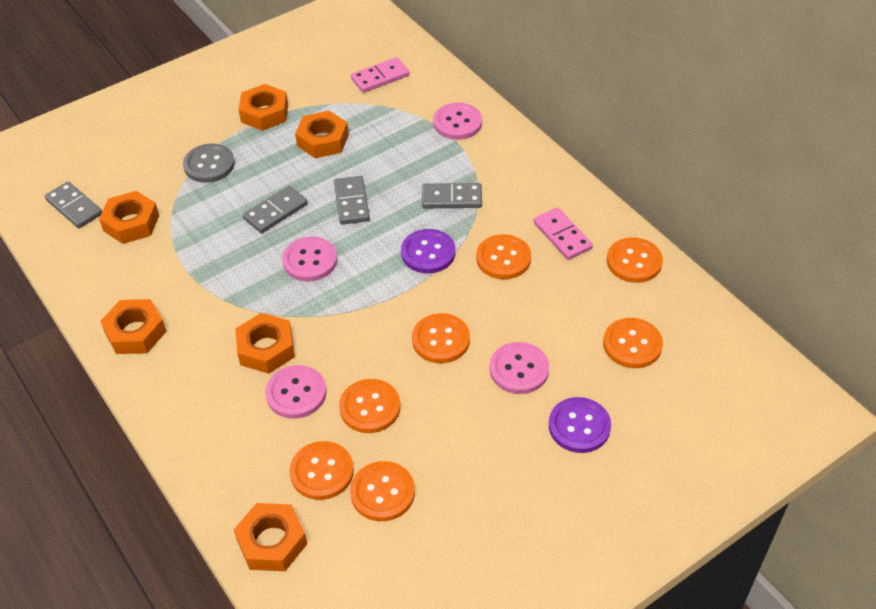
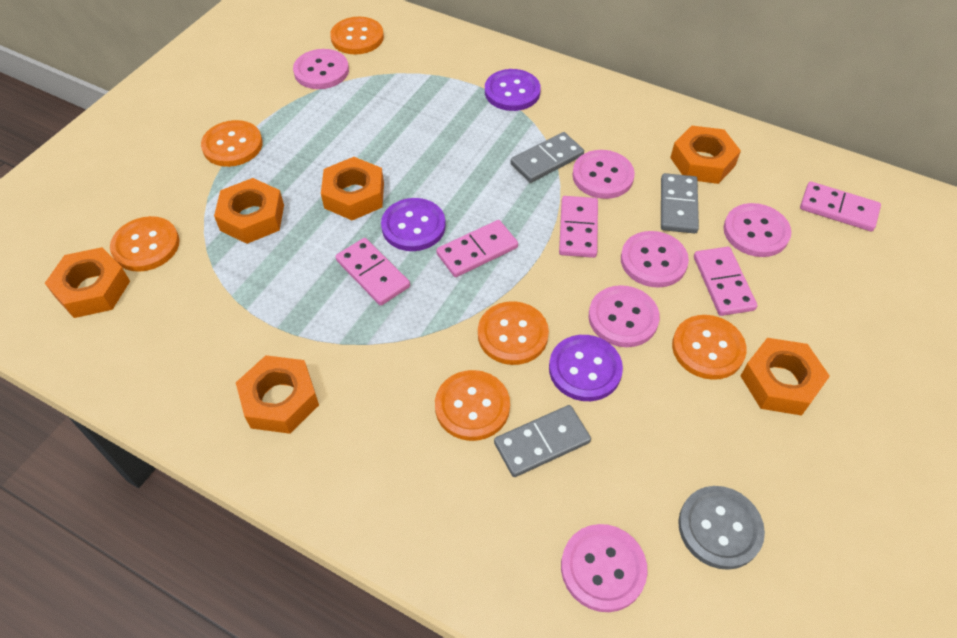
grey domino: 4 -> 3
orange button: 7 -> 6
pink button: 4 -> 6
pink domino: 2 -> 5
purple button: 2 -> 3

